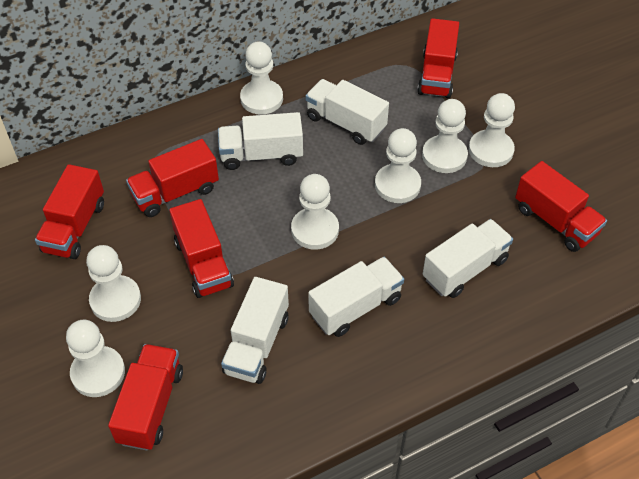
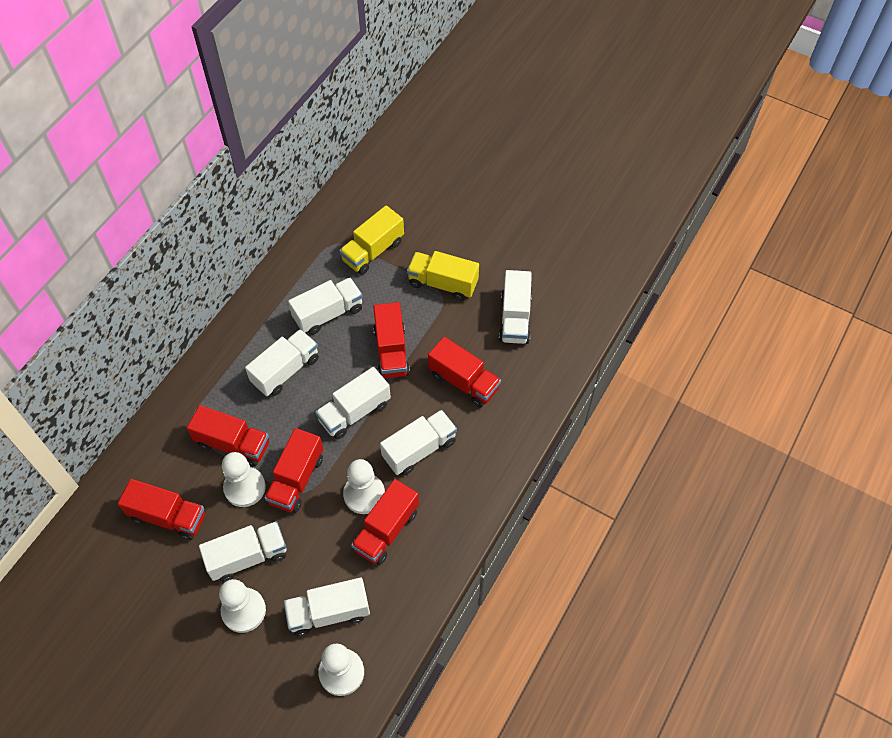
white pawn: 7 -> 4
white truck: 5 -> 7
yellow truck: 0 -> 2

